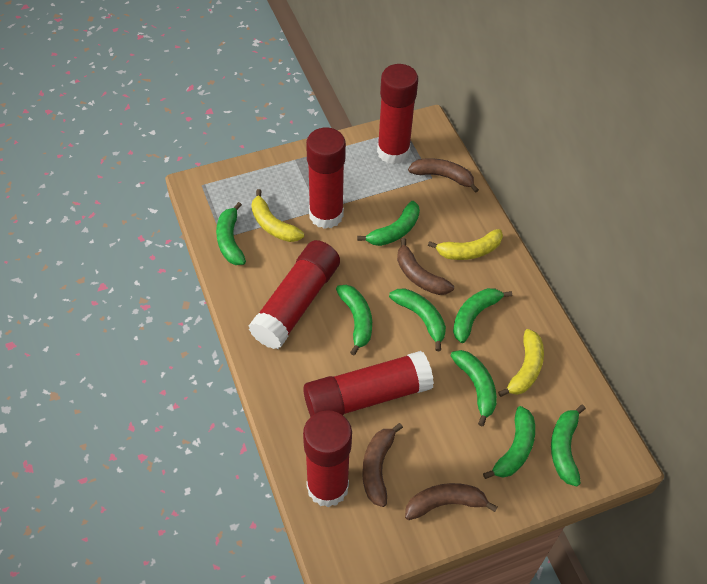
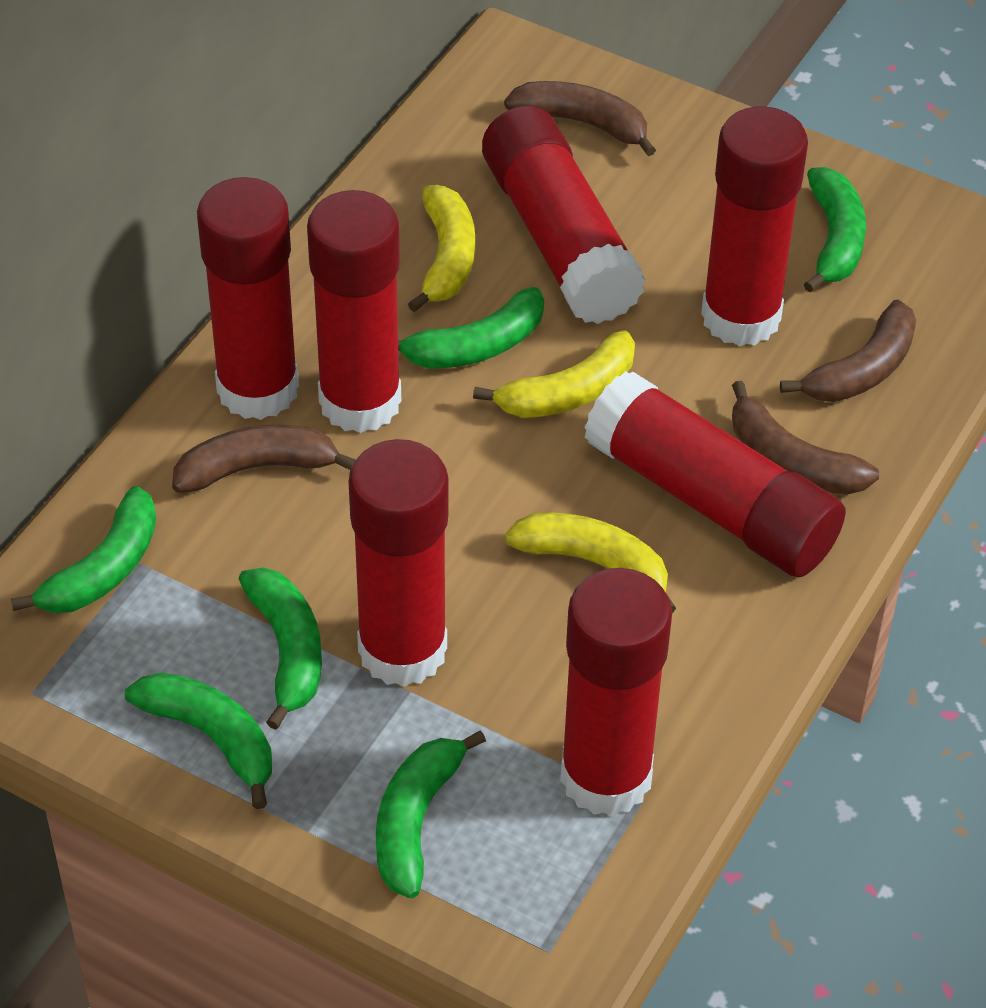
green banana: 8 -> 6
red glue stick: 5 -> 7

